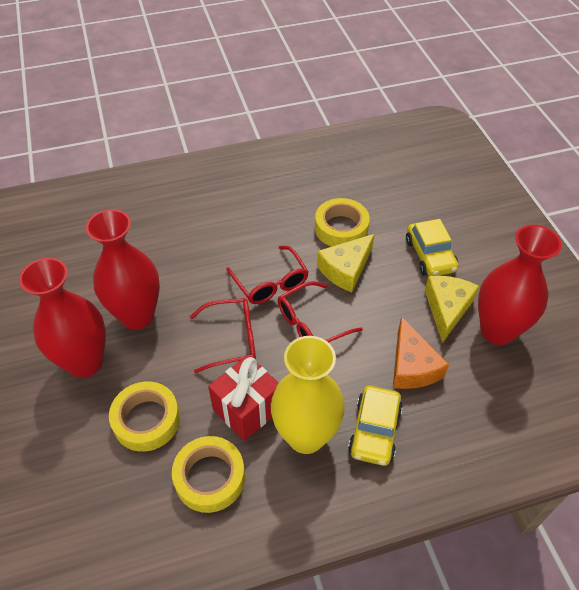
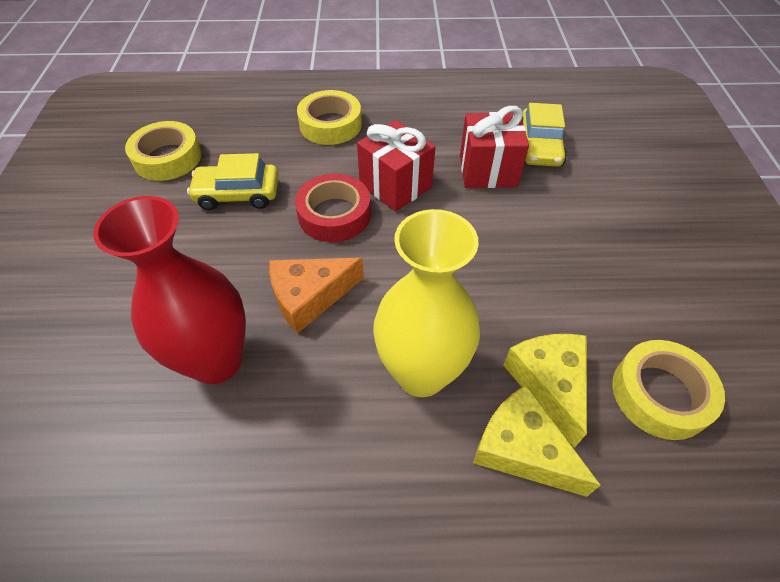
red gift: 1 -> 2
red glasses: 3 -> 0
red tape: 0 -> 1
red vase: 3 -> 1

